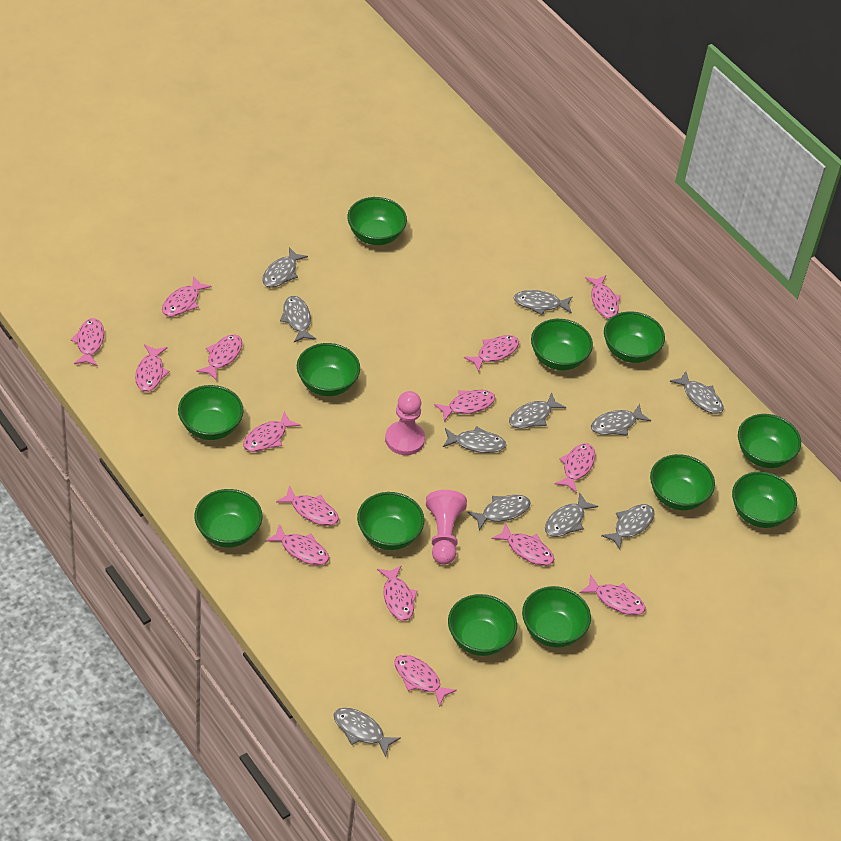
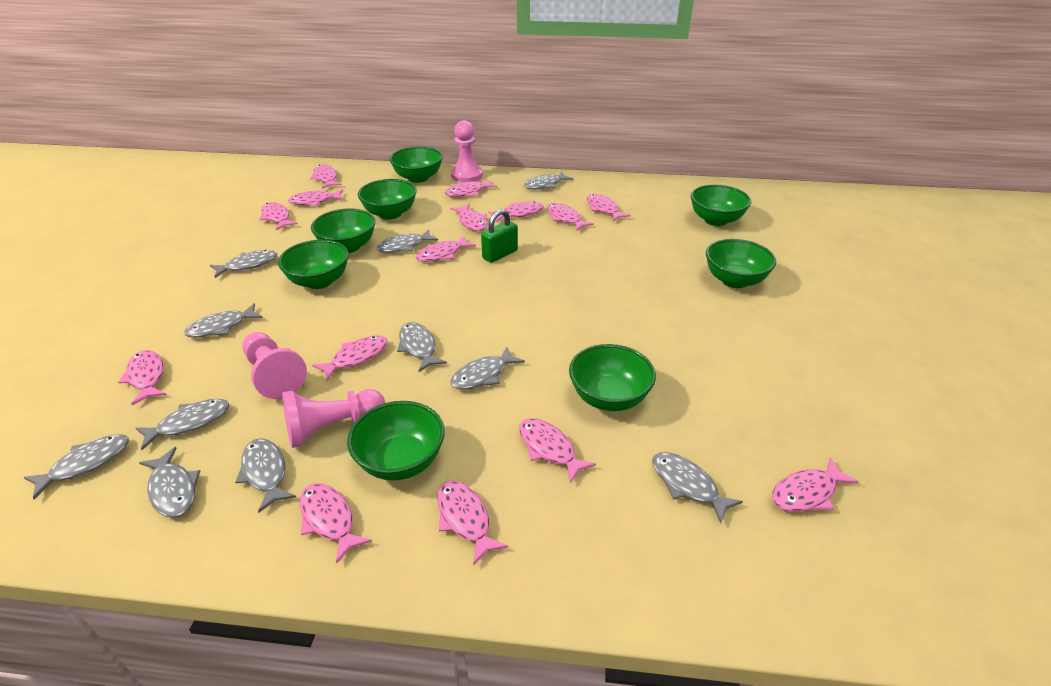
green bowl: 12 -> 8
green padlock: 0 -> 1
pink pawn: 2 -> 3

